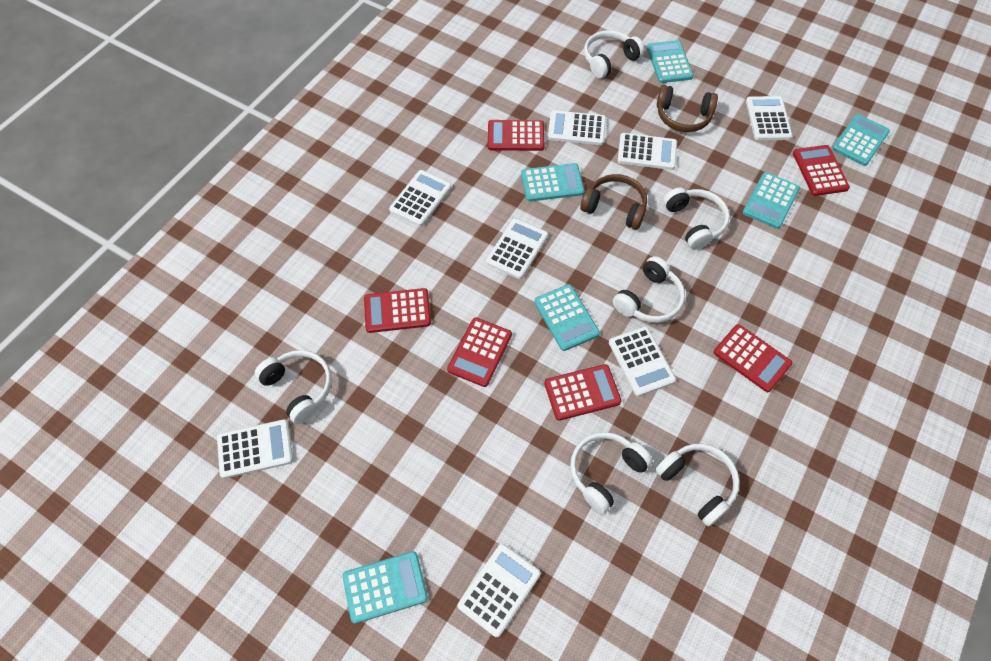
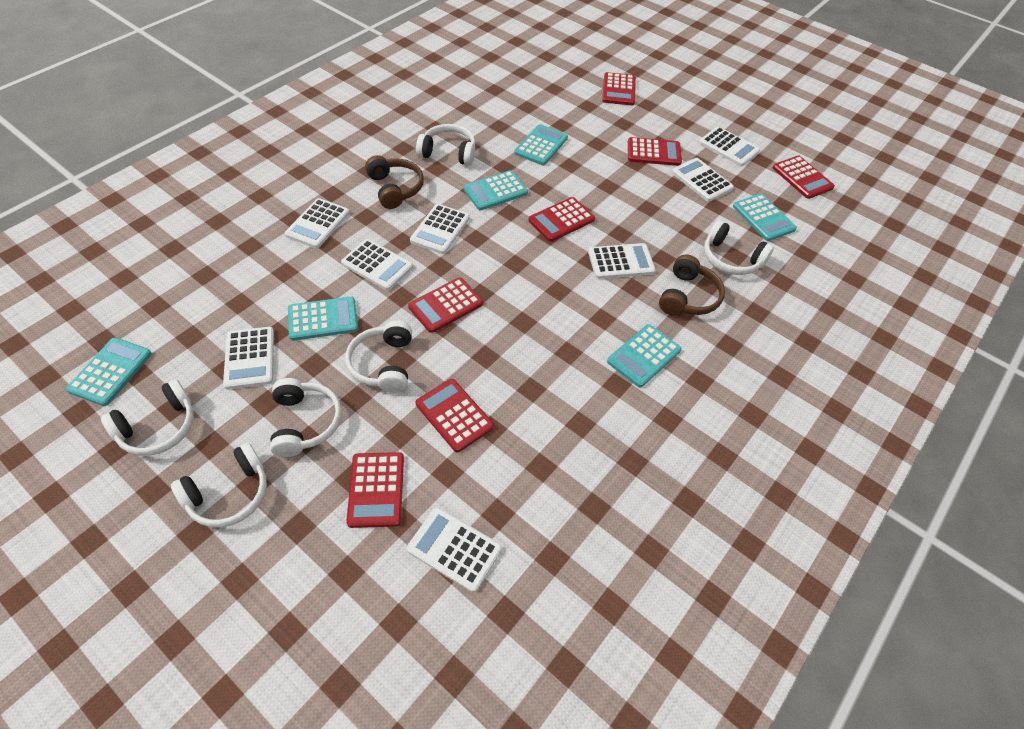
red calculator: 6 -> 7

